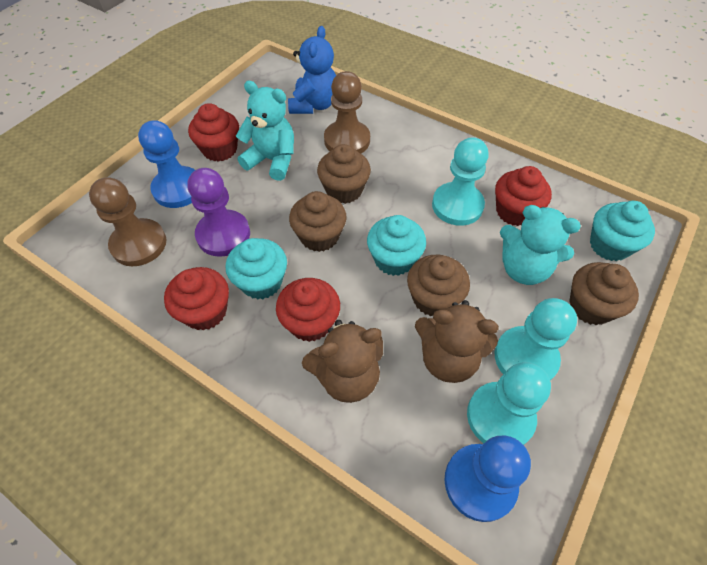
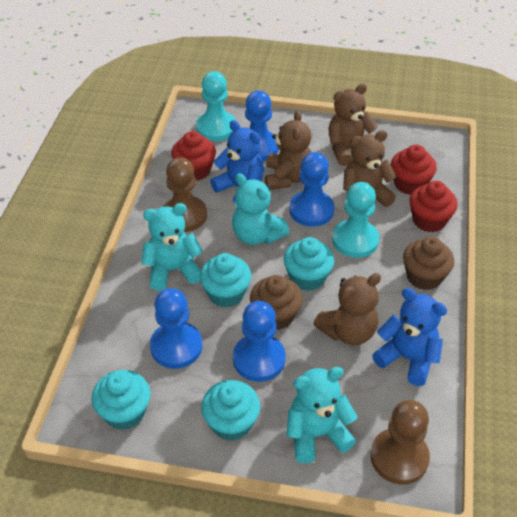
blue pawn: 2 -> 4
blue teddy bear: 1 -> 2
brown cupcake: 4 -> 2
brown teddy bear: 2 -> 4
purple pawn: 1 -> 0
red cupcake: 4 -> 3
turquoise cupcake: 3 -> 4
turquoise pawn: 3 -> 2
turquoise teddy bear: 2 -> 3

